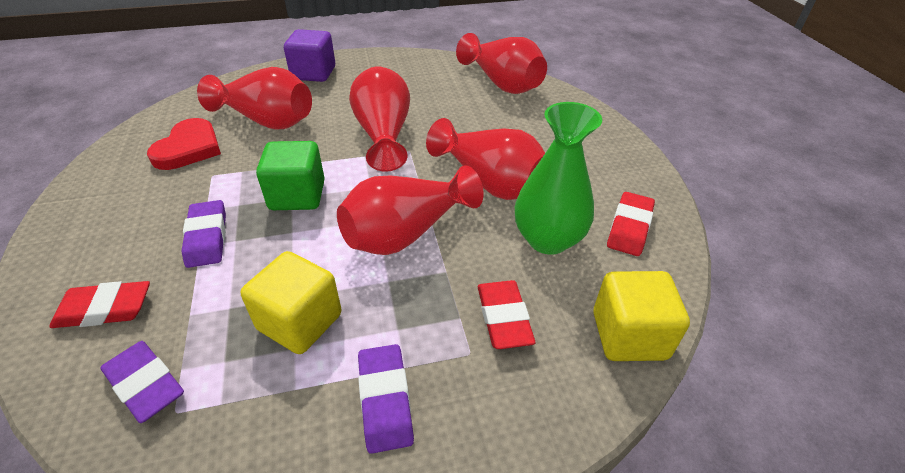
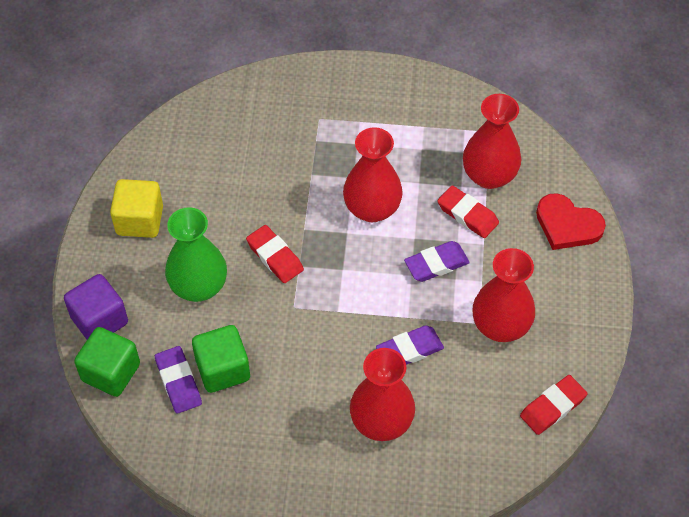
green cube: 1 -> 2
red vase: 5 -> 4
yellow cube: 2 -> 1

